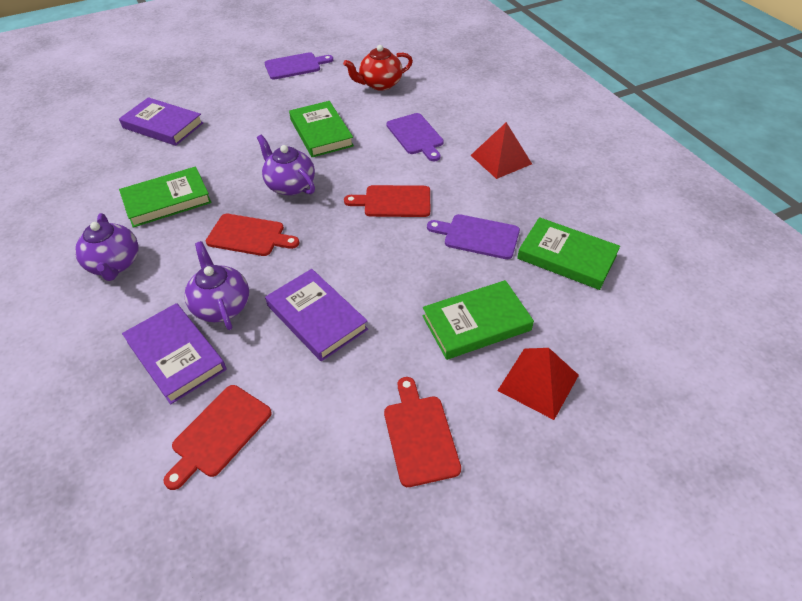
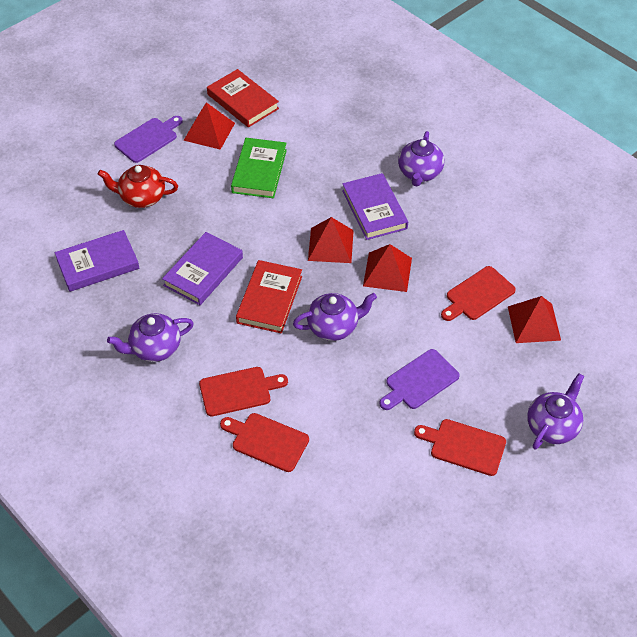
green book: 4 -> 1
purple cutting board: 3 -> 2
purple teapot: 3 -> 4
red book: 0 -> 2
red pyramid: 2 -> 4

